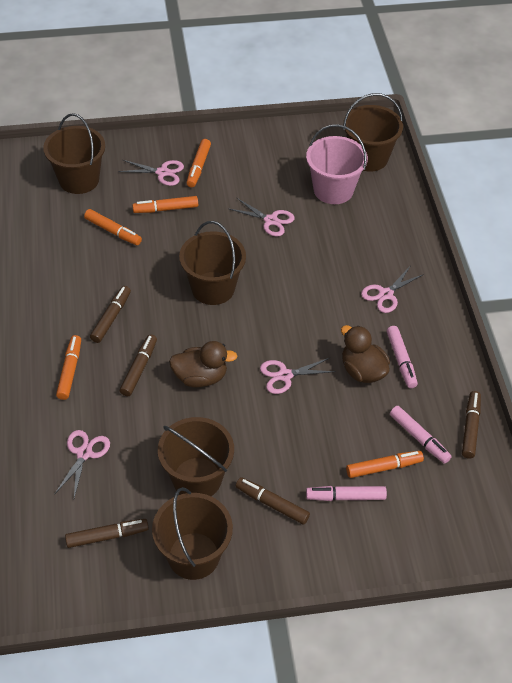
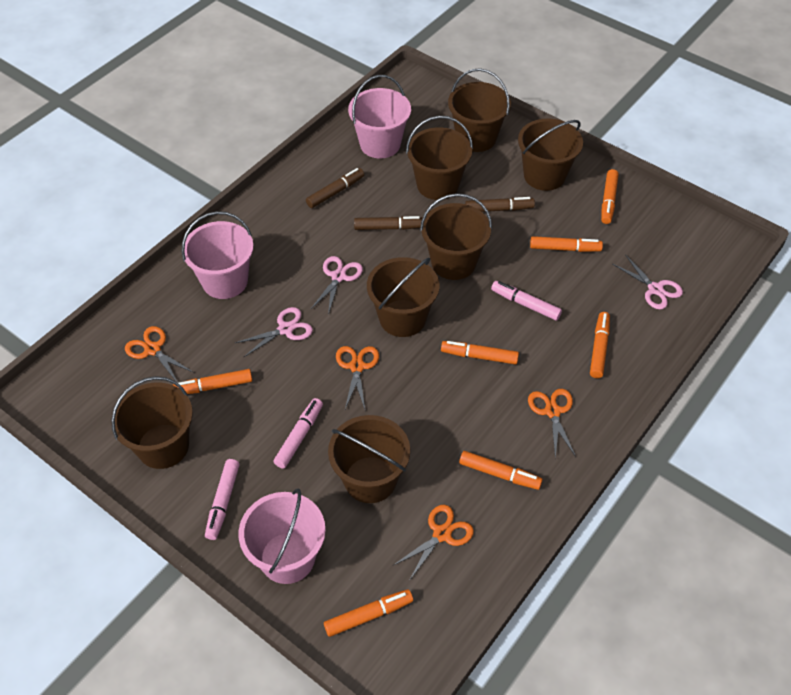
brown bucket: 5 -> 7
brown duck: 2 -> 0
brown marker: 5 -> 3
orange marker: 5 -> 7
orange scissors: 0 -> 4
pink bucket: 1 -> 3
pink scissors: 5 -> 3

